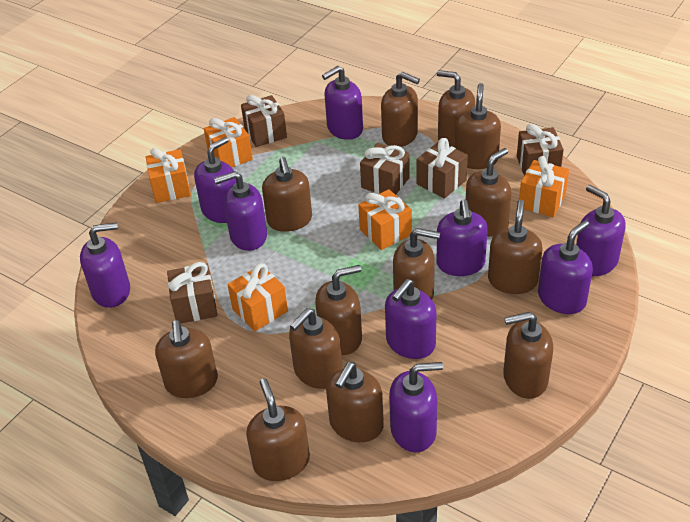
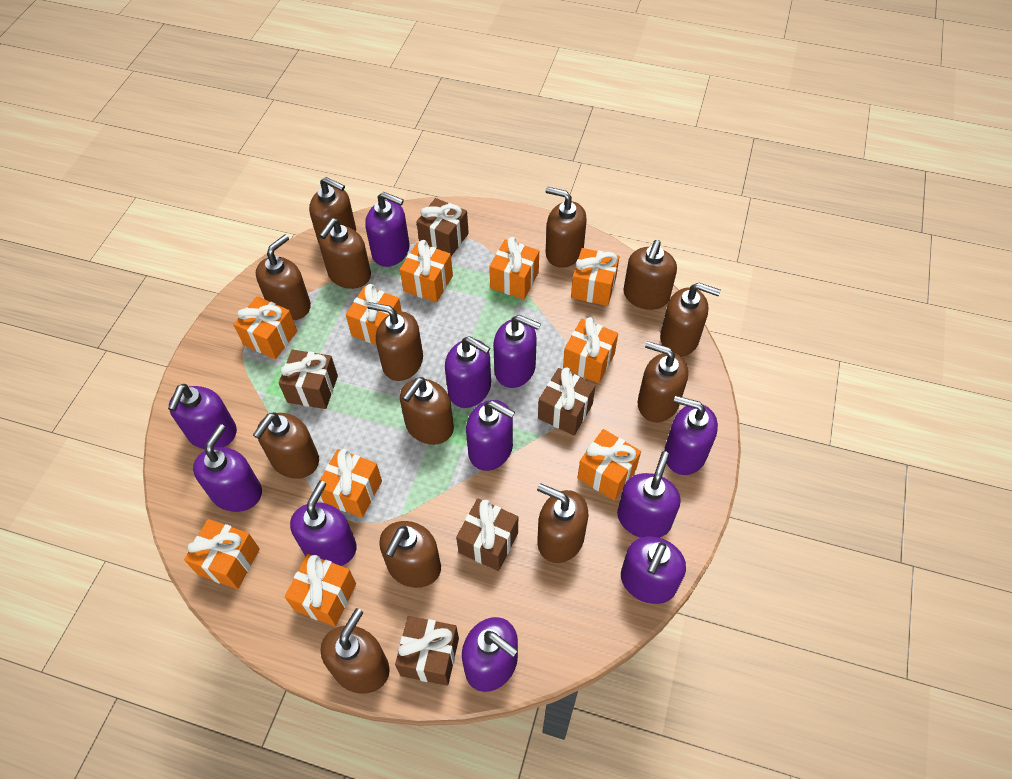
orange gift: 5 -> 10
purple soap dispenser: 9 -> 11

